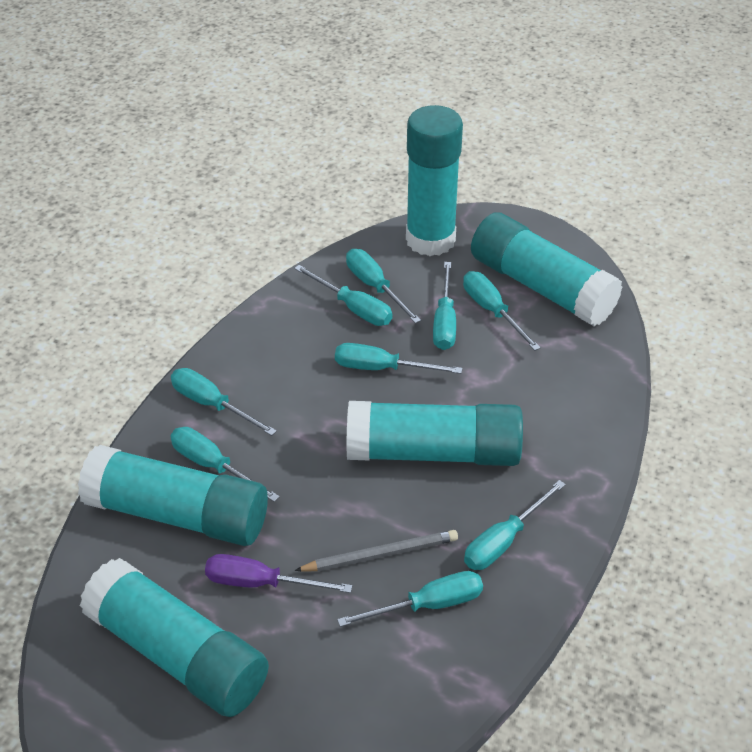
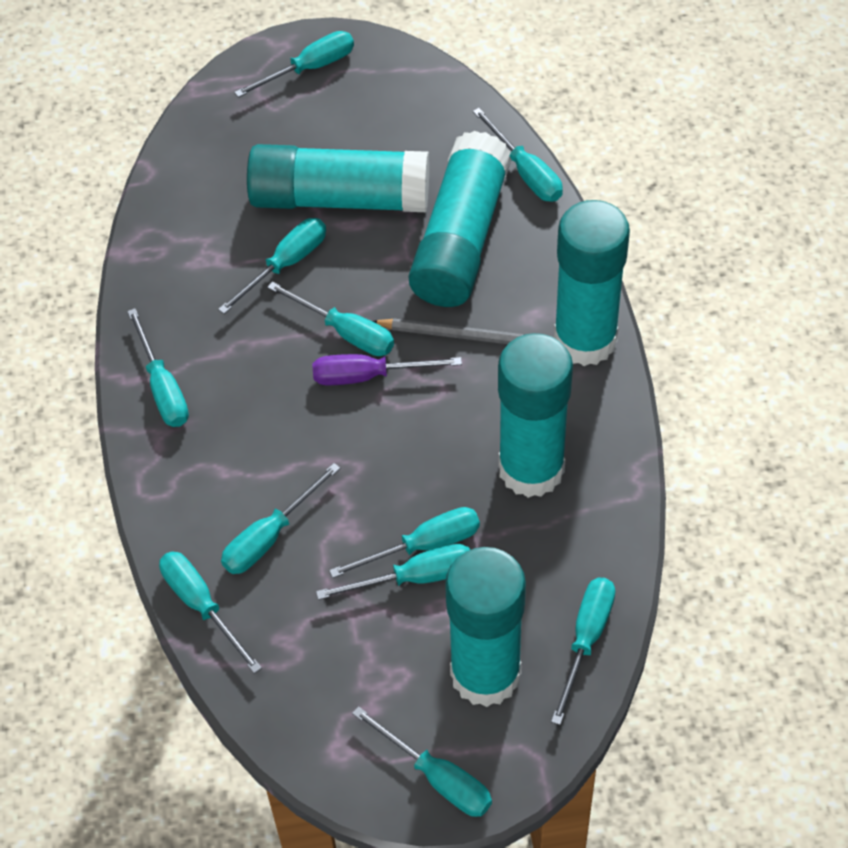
turquoise screwdriver: 9 -> 11

